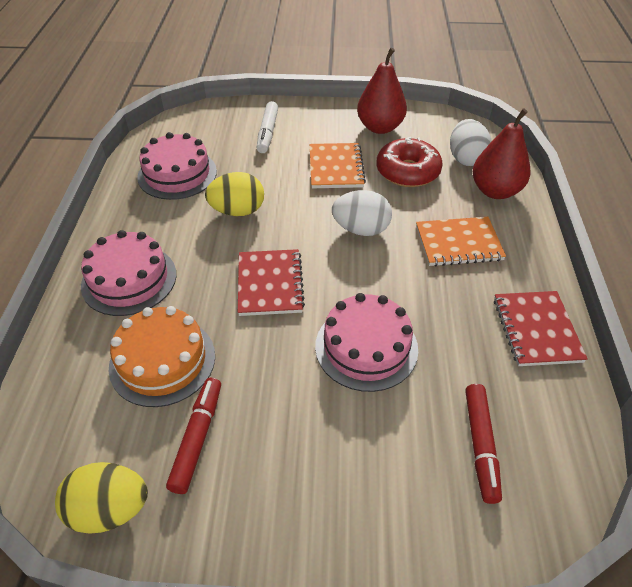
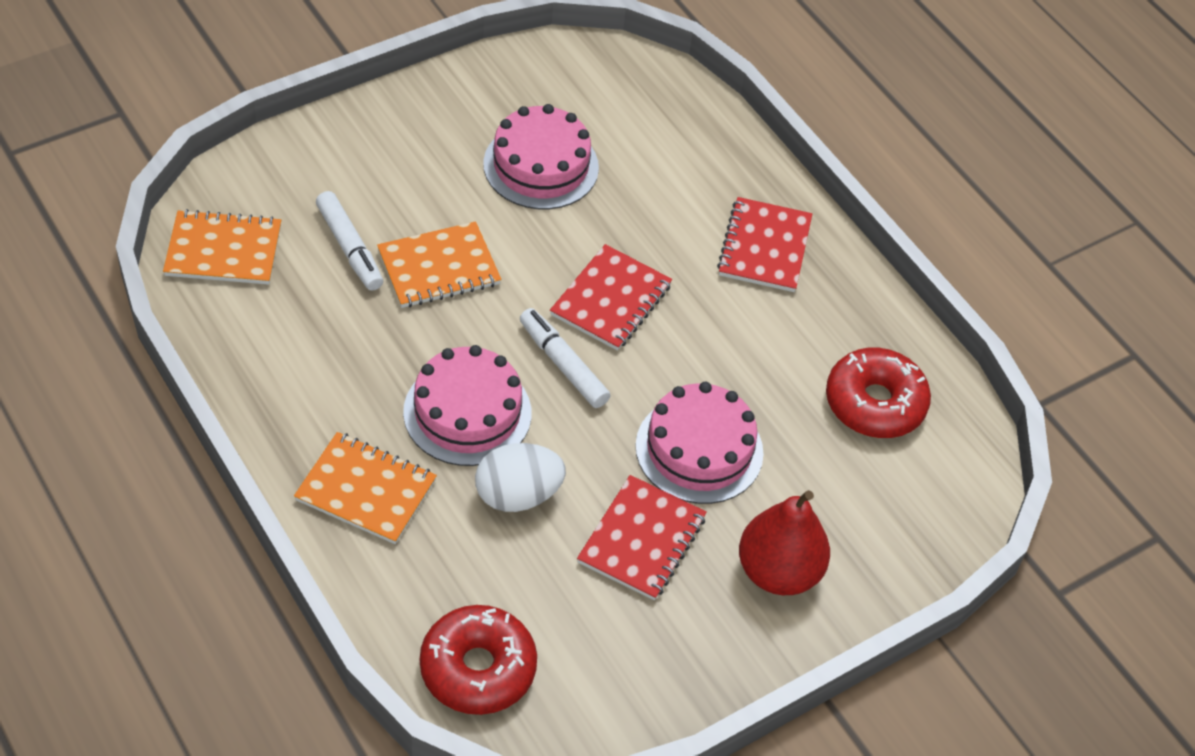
orange cake: 1 -> 0
orange notebook: 2 -> 3
red donut: 1 -> 2
red marker: 2 -> 0
red notebook: 2 -> 3
red pear: 2 -> 1
white egg: 2 -> 1
white marker: 1 -> 2
yellow egg: 2 -> 0

